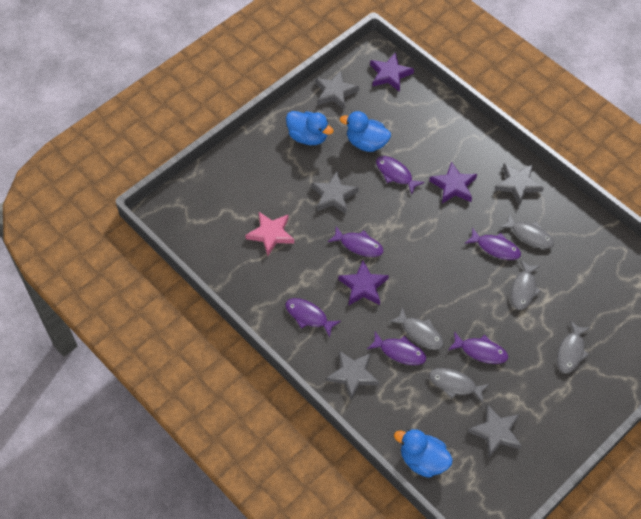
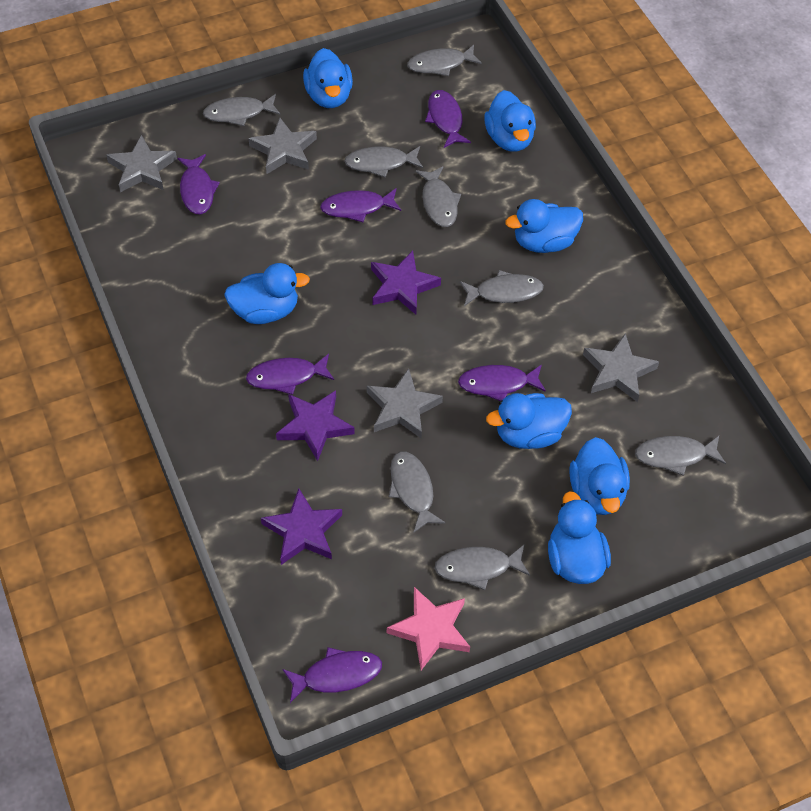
blue duck: 3 -> 7
grey fish: 5 -> 8
grey star: 5 -> 4

